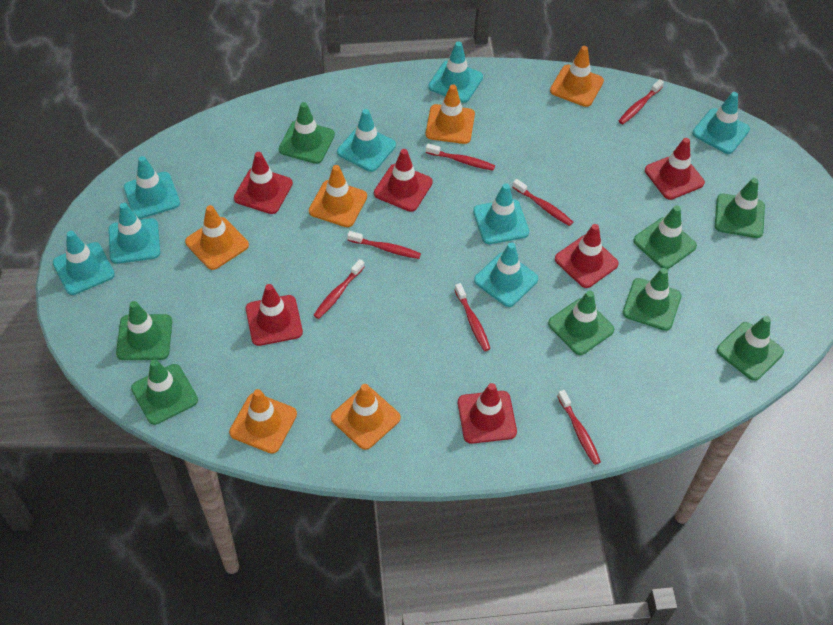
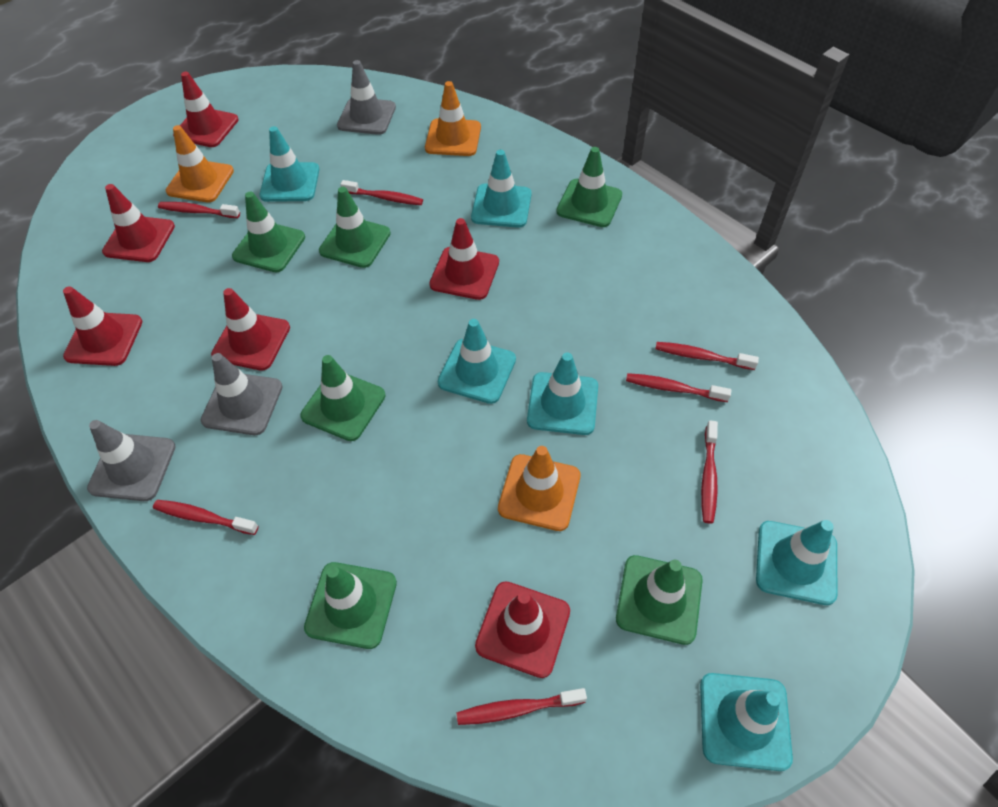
green traffic cone: 8 -> 6
grey traffic cone: 0 -> 3
orange traffic cone: 6 -> 3
turquoise traffic cone: 8 -> 6

